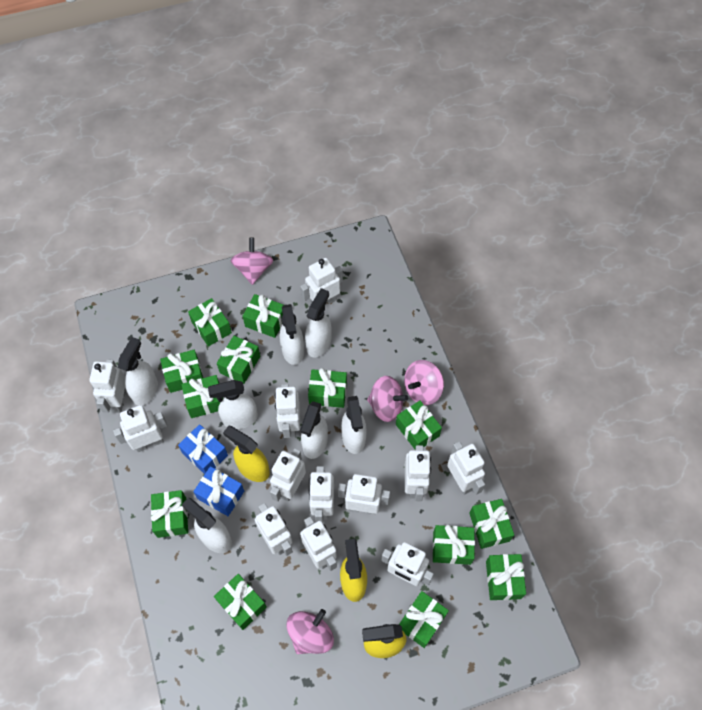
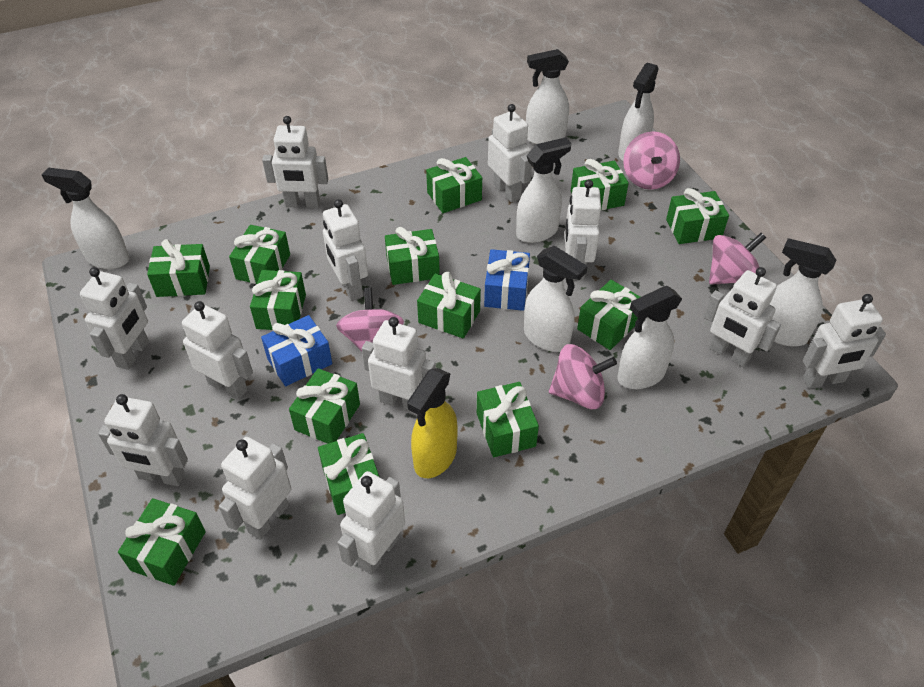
yellow spray bottle: 3 -> 1

